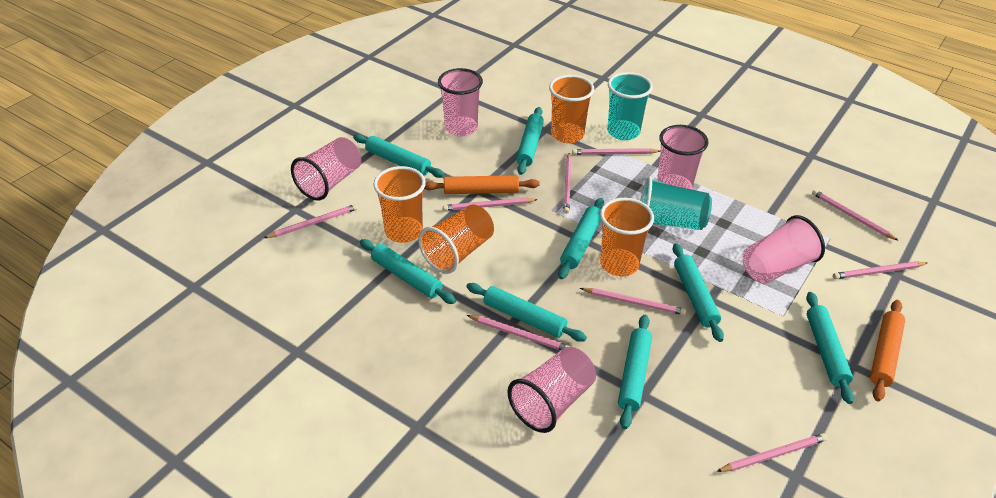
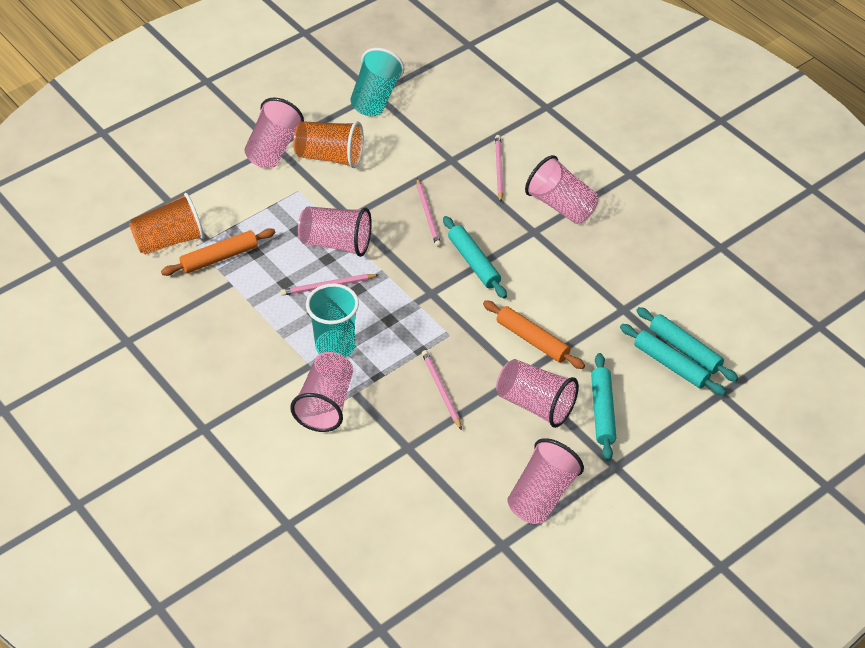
orange cup: 4 -> 2
pink cup: 5 -> 6
pink pencil: 9 -> 4
turquoise rolling pin: 8 -> 4

